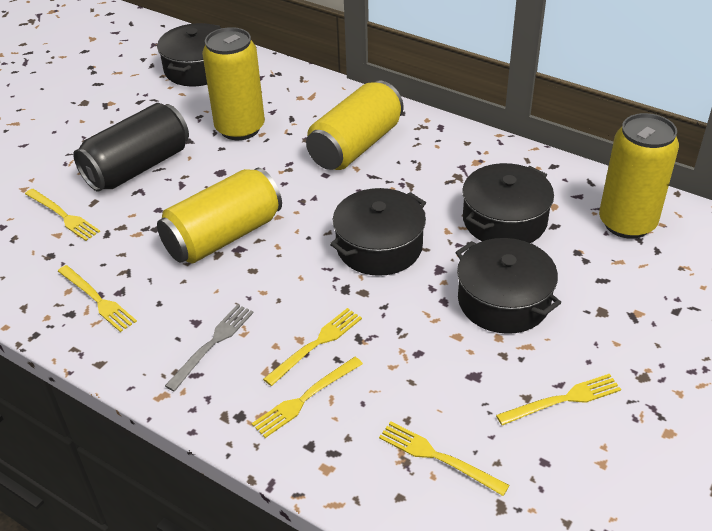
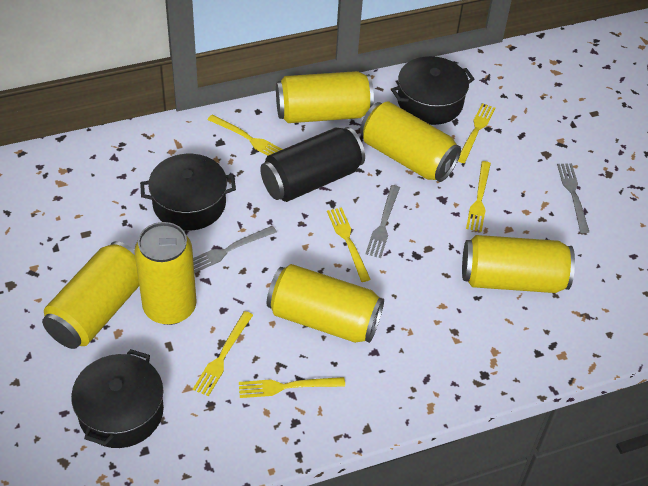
black pot: 4 -> 3
grey fork: 1 -> 3
yellow can: 4 -> 6

